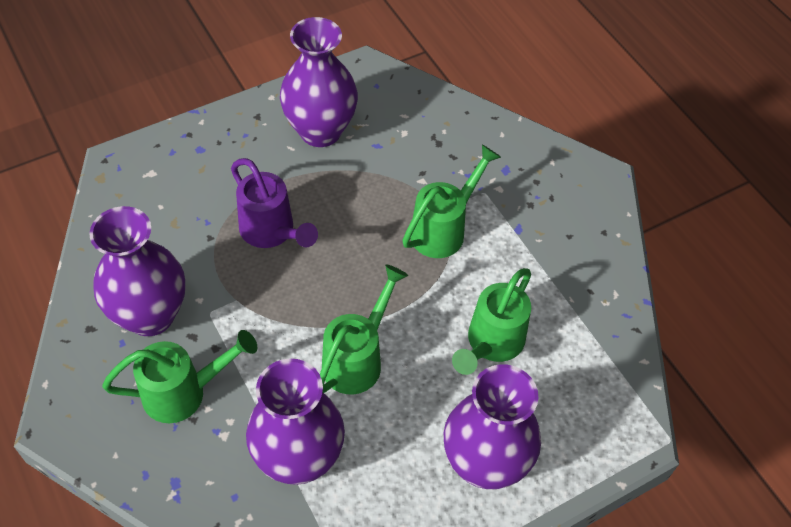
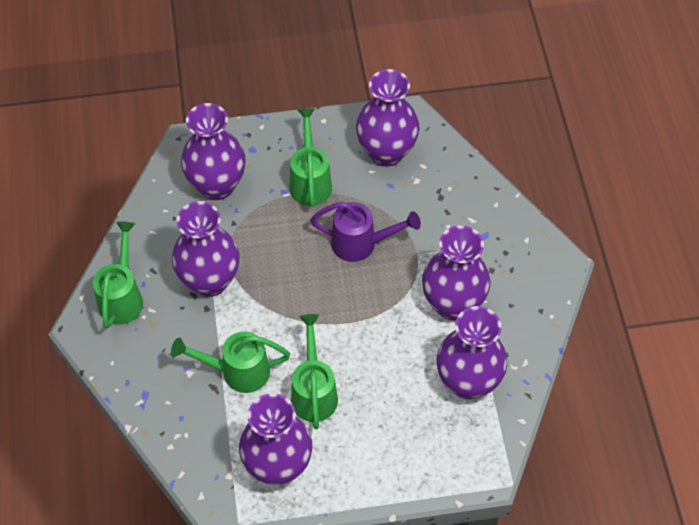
purple vase: 4 -> 6

